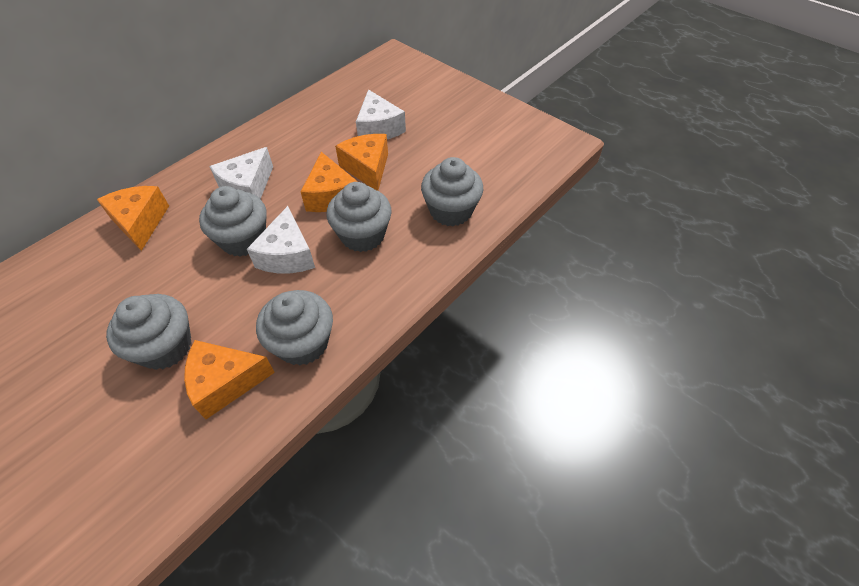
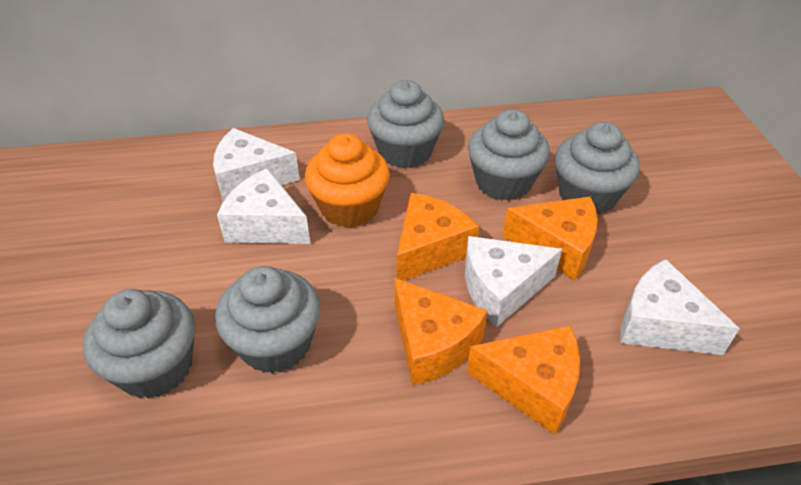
orange cupcake: 0 -> 1
white cheese: 3 -> 4

